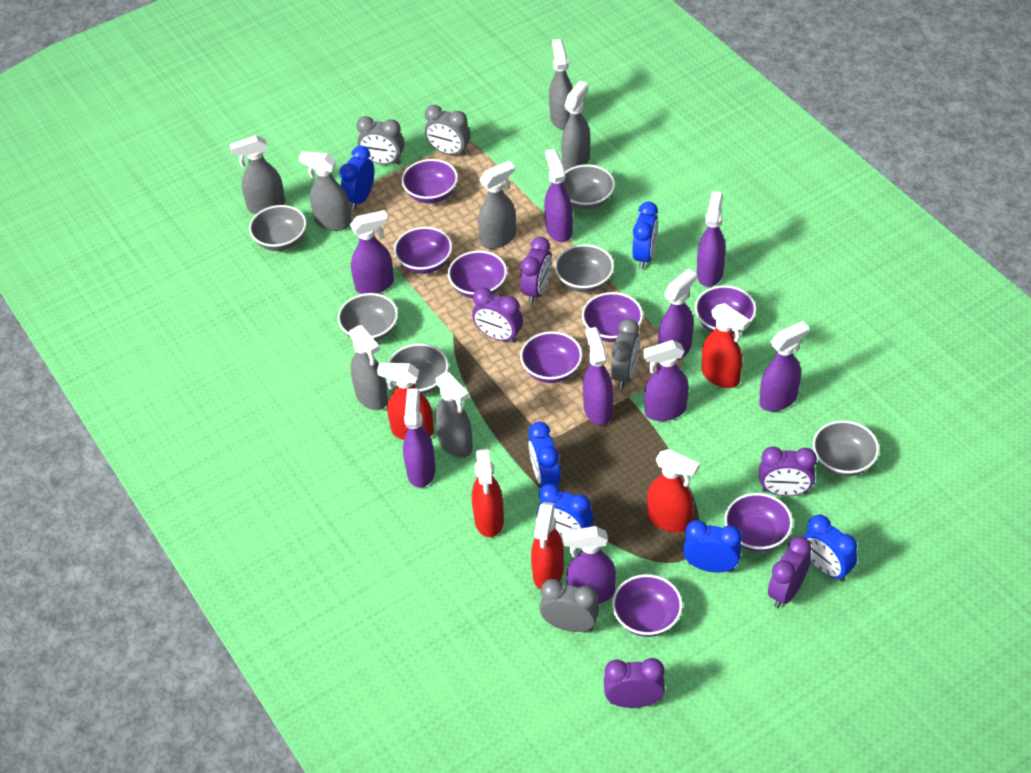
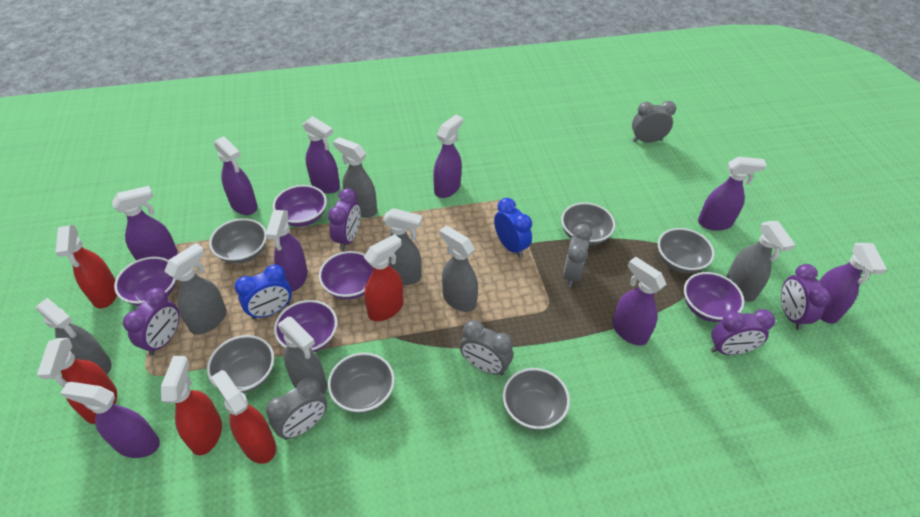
blue clock: 6 -> 2
purple bowl: 8 -> 5
purple clock: 5 -> 4

